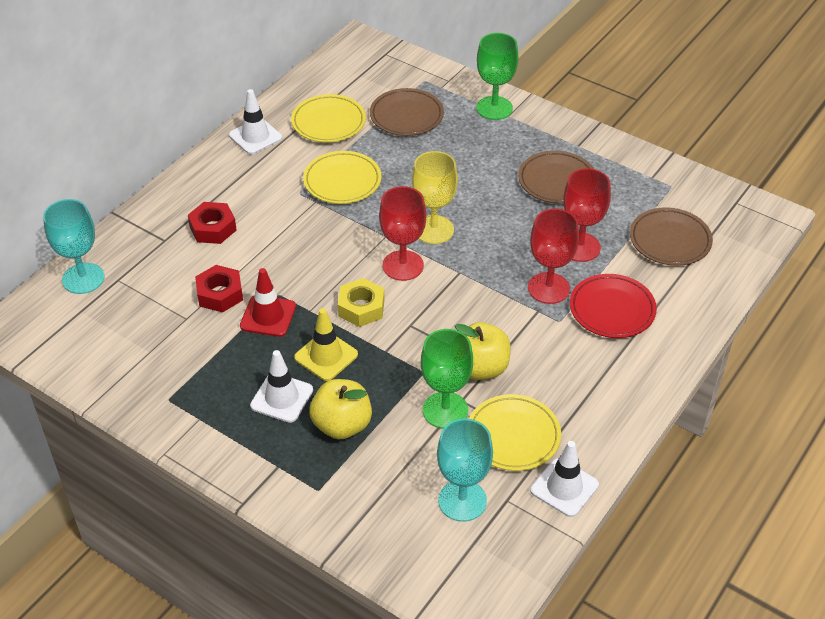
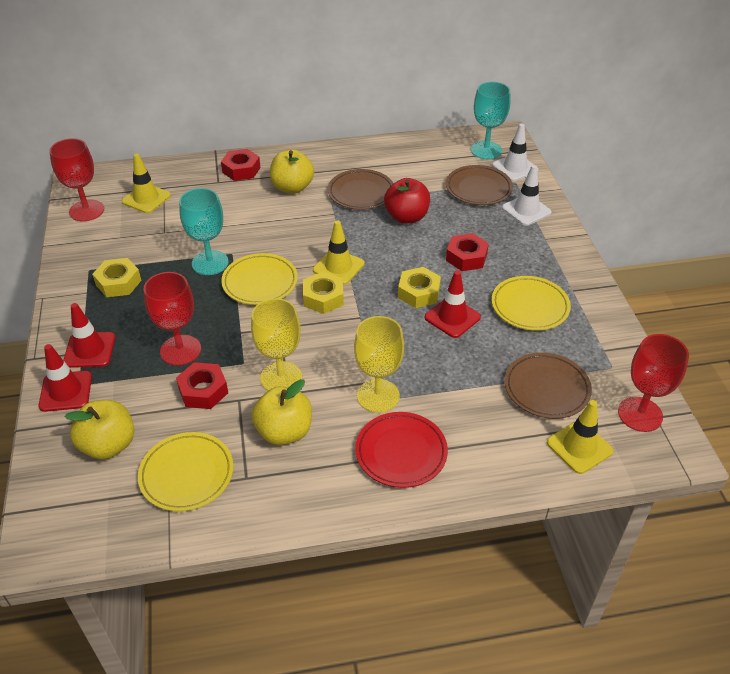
green goblet: 2 -> 0
red apple: 0 -> 1
red nut: 2 -> 3
red traffic cone: 1 -> 3
white traffic cone: 3 -> 2
yellow apple: 2 -> 3
yellow goblet: 1 -> 2
yellow nut: 1 -> 3
yellow traffic cone: 1 -> 3

